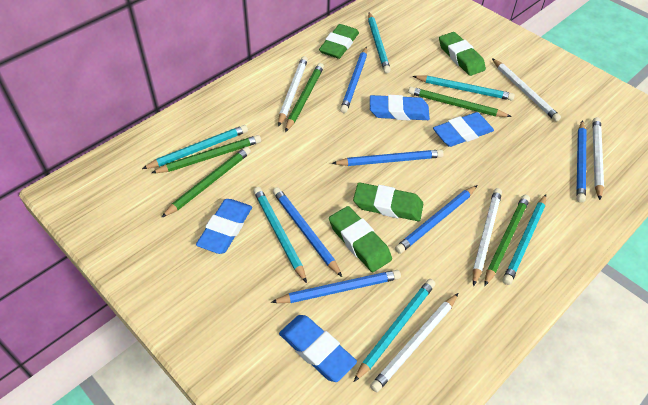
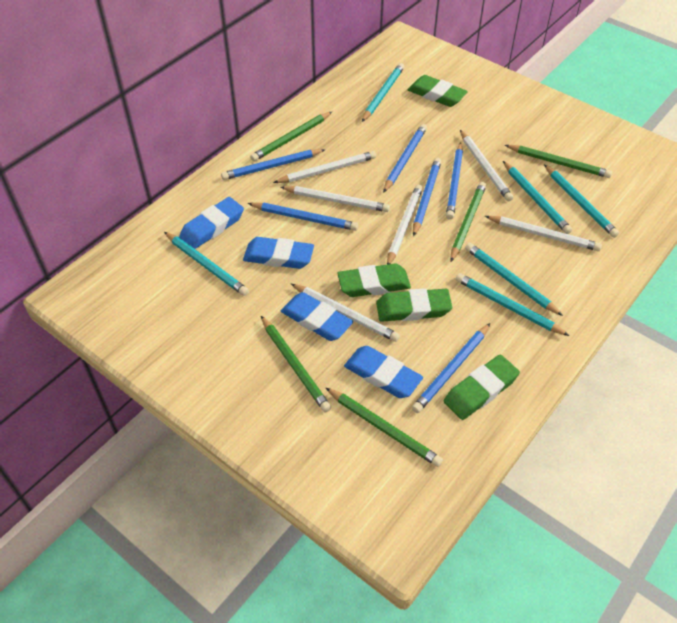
white pencil: 5 -> 6

